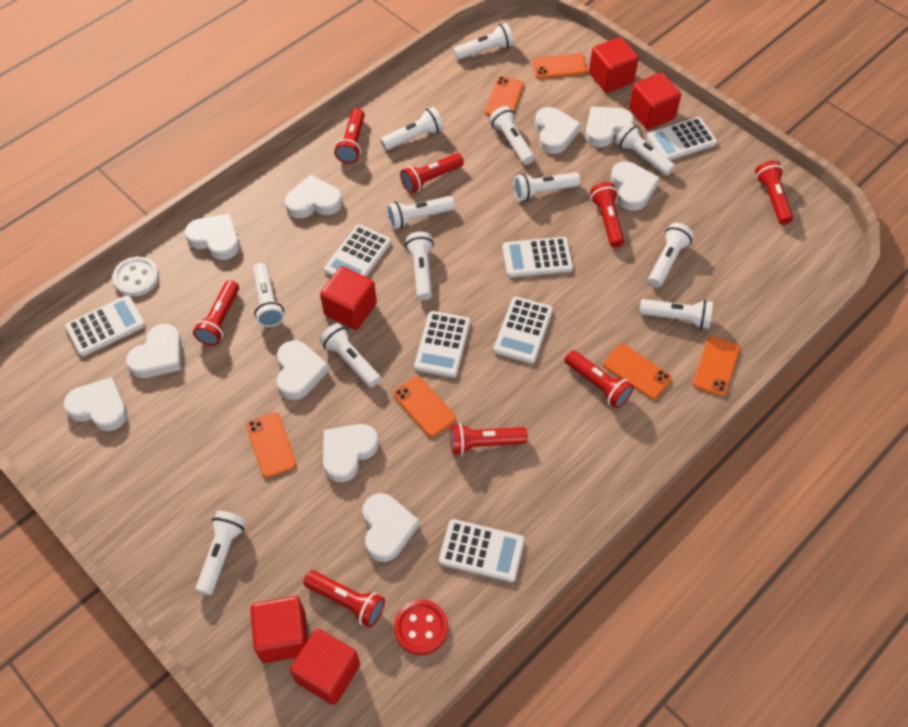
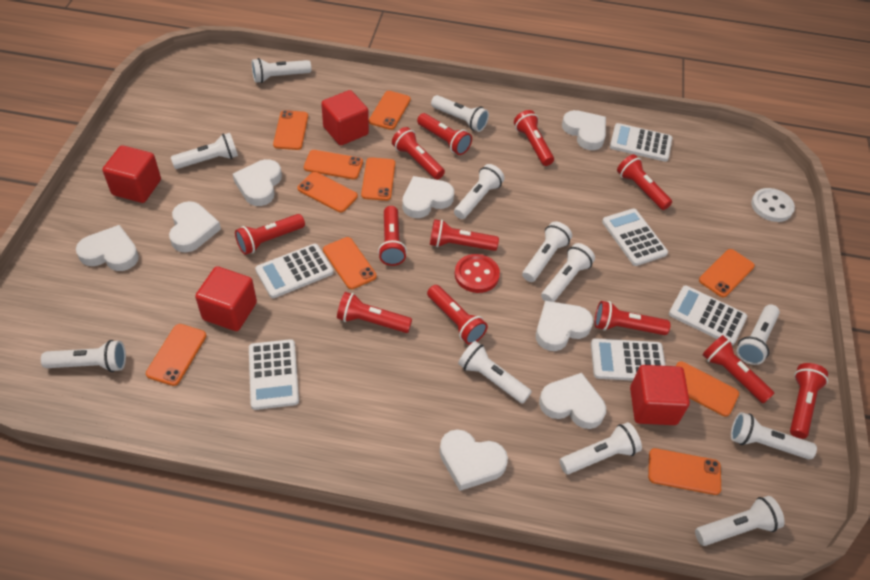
orange phone: 6 -> 10
red cube: 5 -> 4
red flashlight: 8 -> 12
white calculator: 7 -> 6
white heart: 10 -> 8

